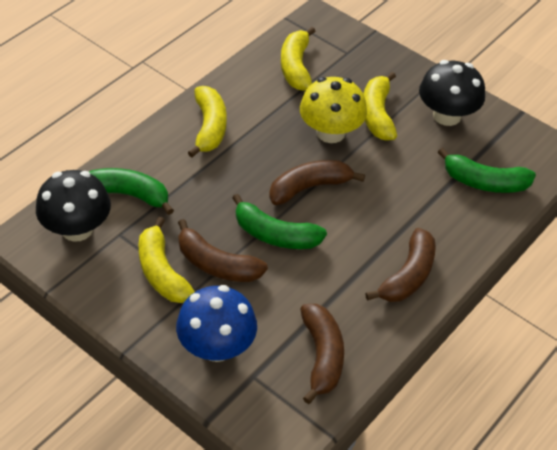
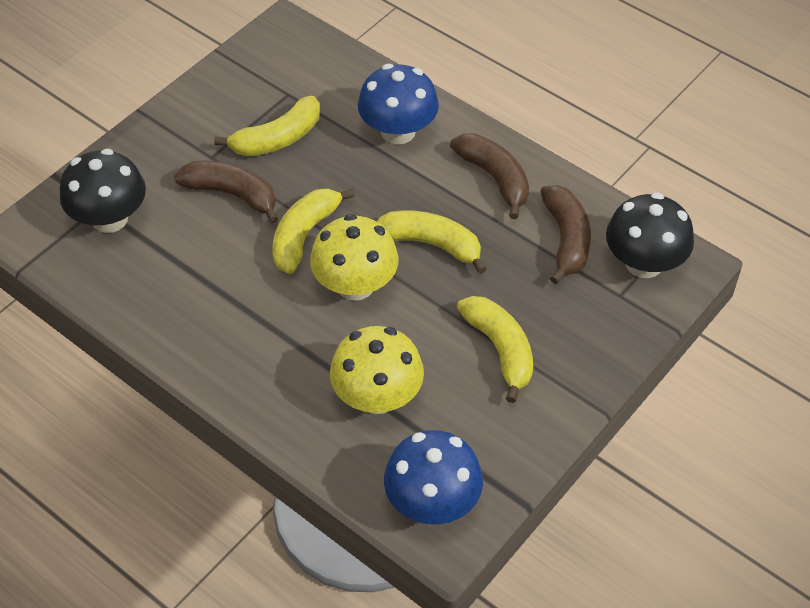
blue mushroom: 1 -> 2
brown banana: 4 -> 3
green banana: 3 -> 0
yellow mushroom: 1 -> 2

